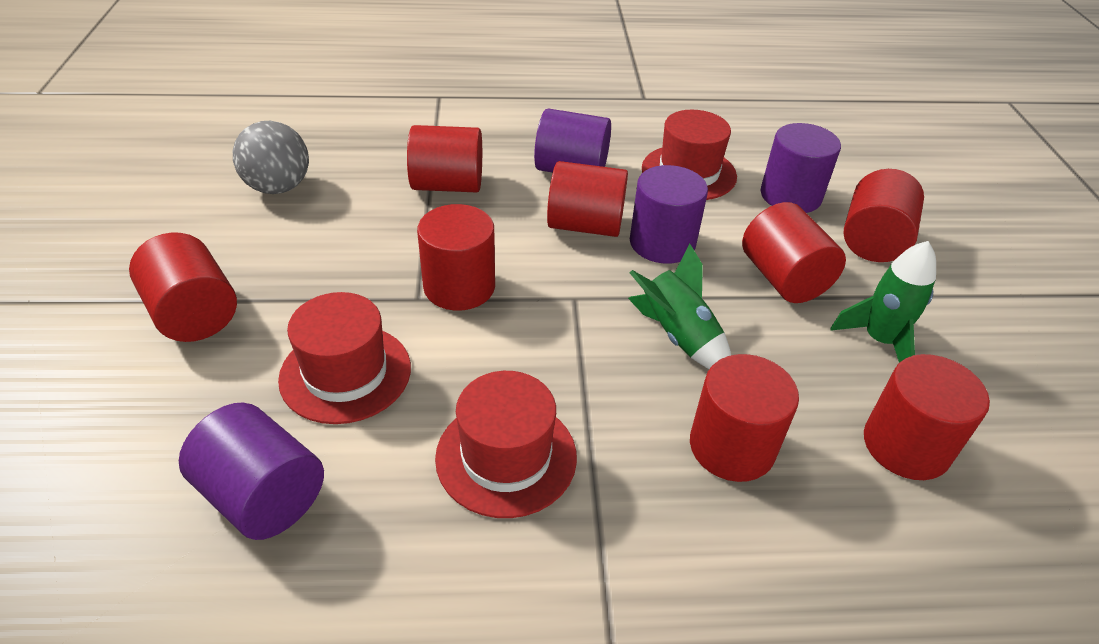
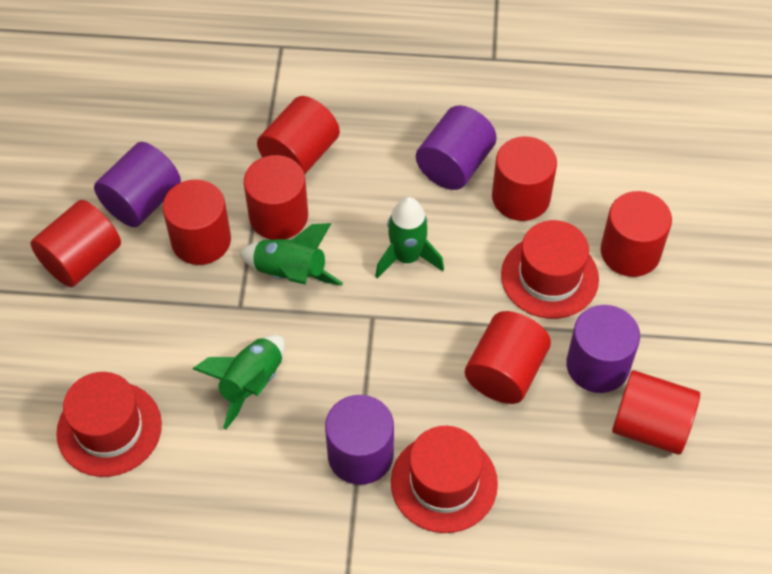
green rocket: 2 -> 3
grey ball: 1 -> 0

